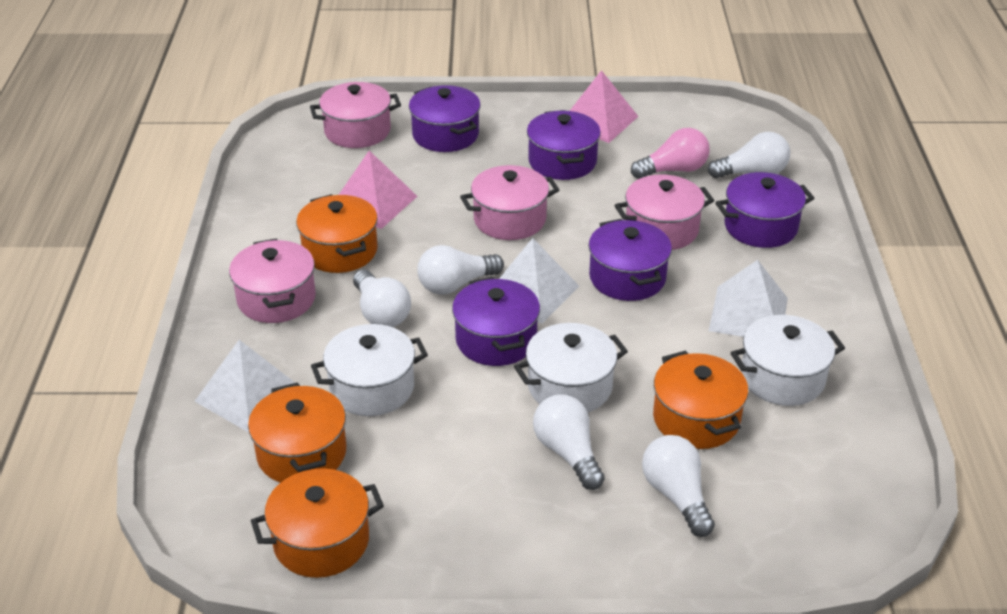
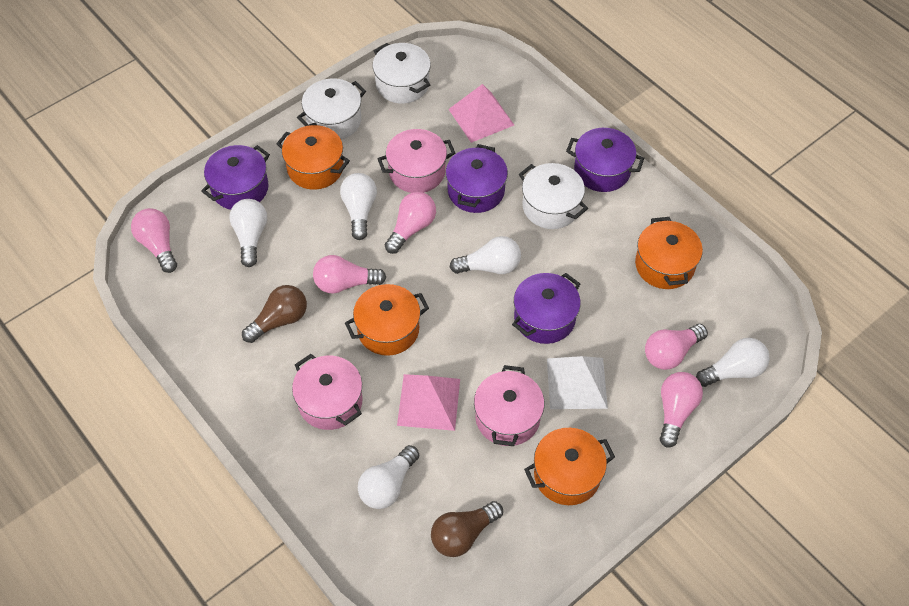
brown light bulb: 0 -> 2
pink light bulb: 1 -> 5
pink pot: 4 -> 3
purple pot: 5 -> 4
white pyramid: 3 -> 1

